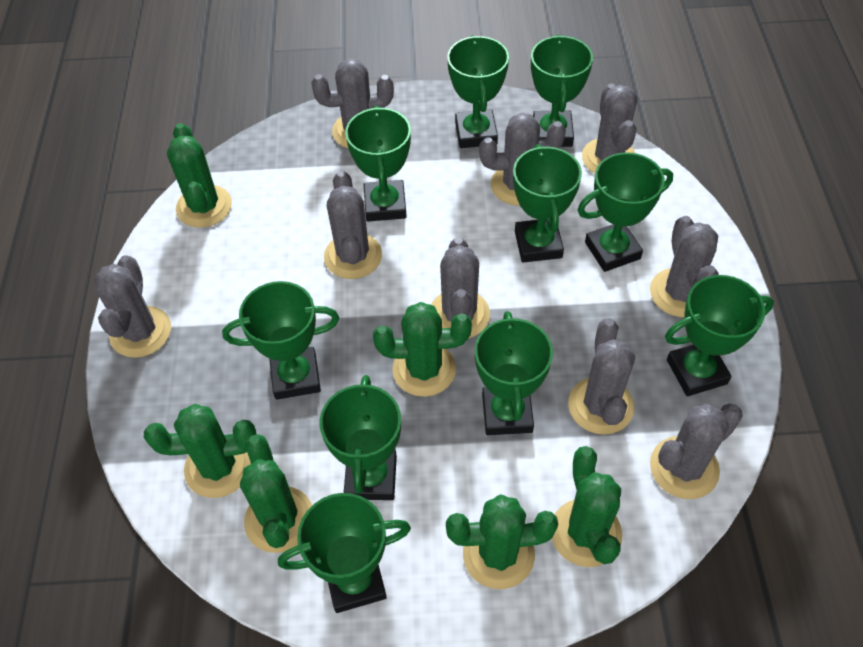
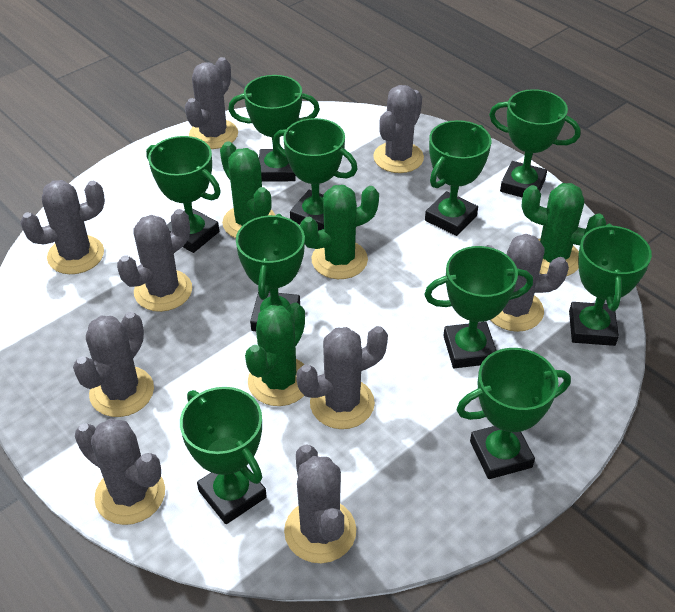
green cactus: 6 -> 4

